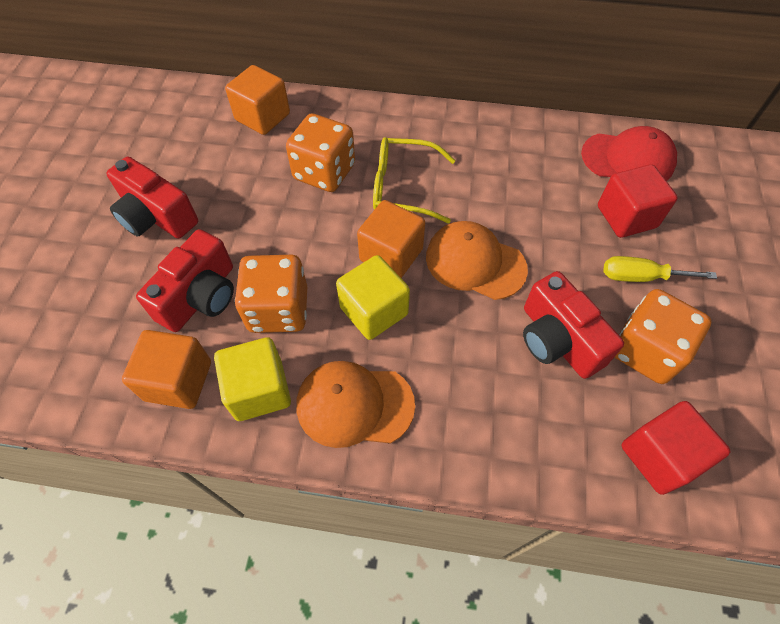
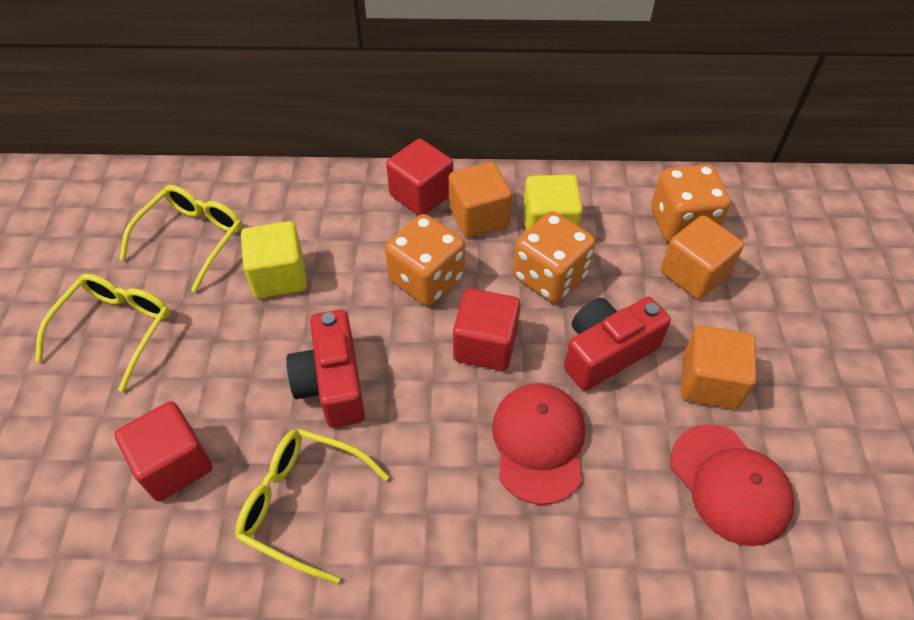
orange cap: 2 -> 0
red camera: 3 -> 2
red cap: 1 -> 2
red cube: 2 -> 3
yellow glasses: 1 -> 3
yellow screwdriver: 1 -> 0

